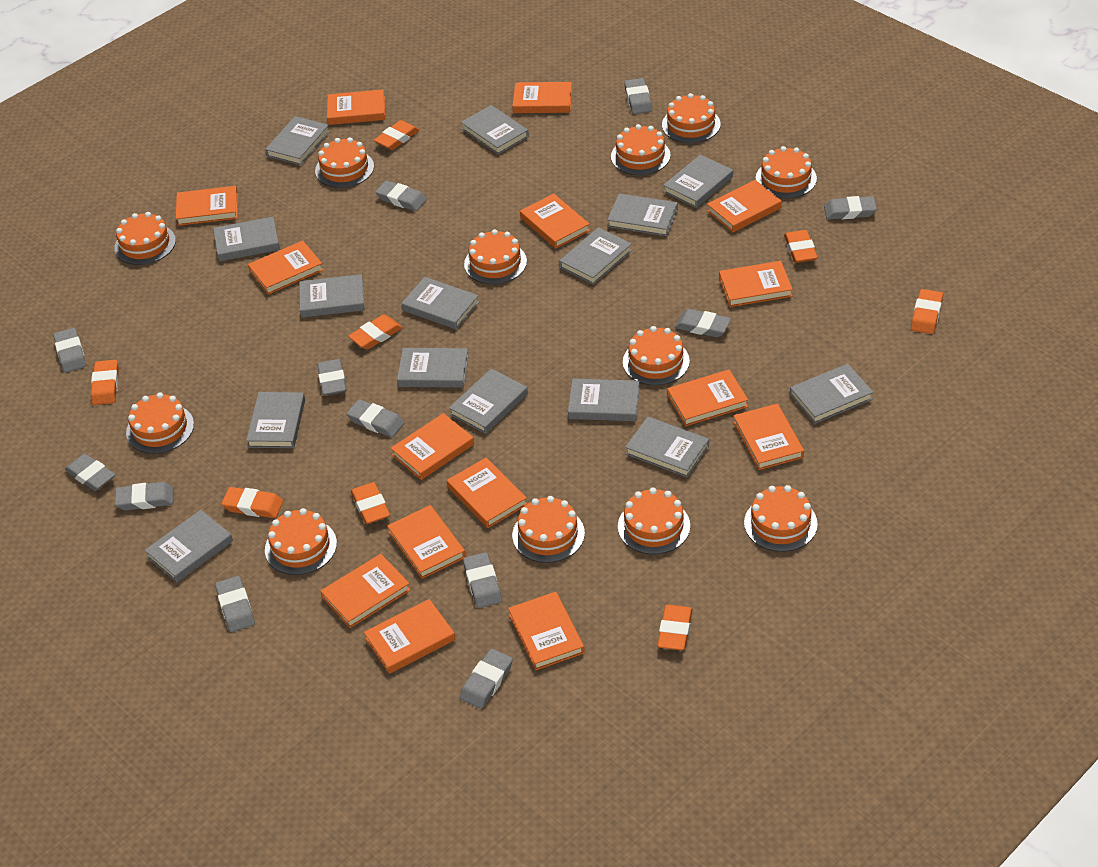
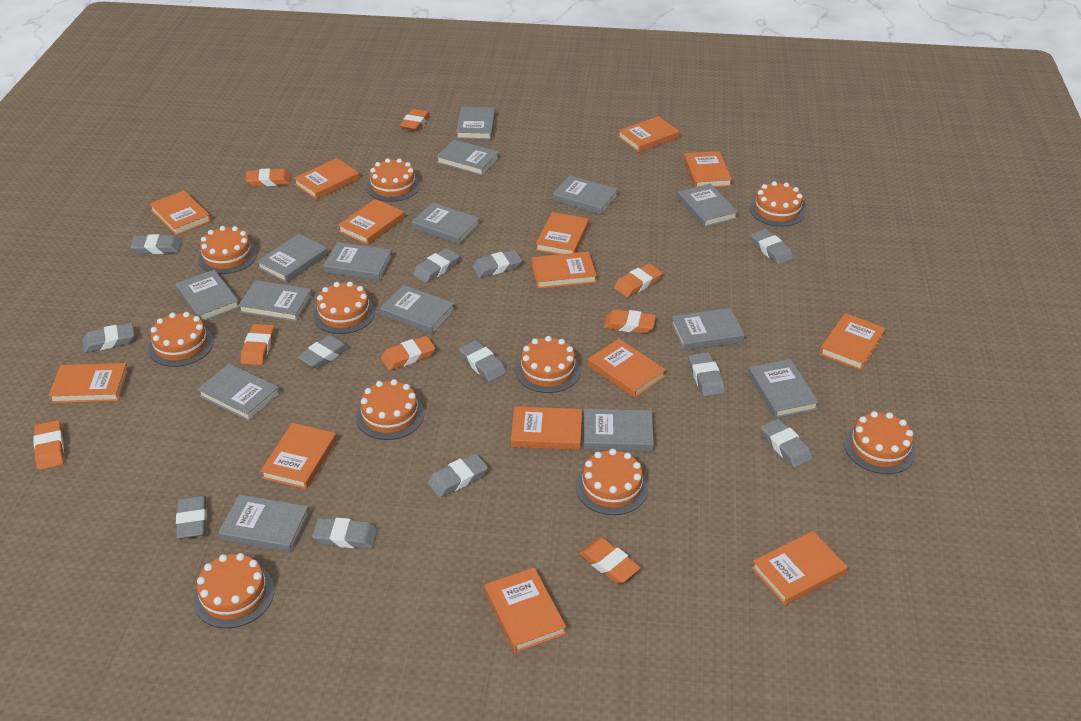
orange book: 15 -> 14
orange cake: 12 -> 10

